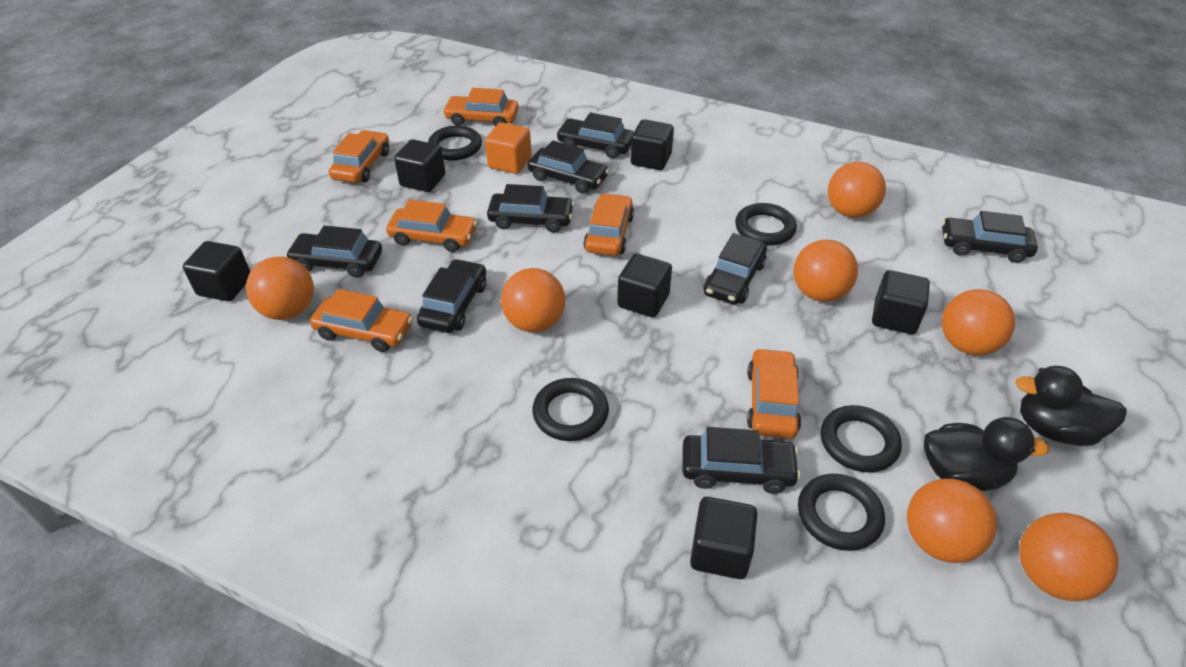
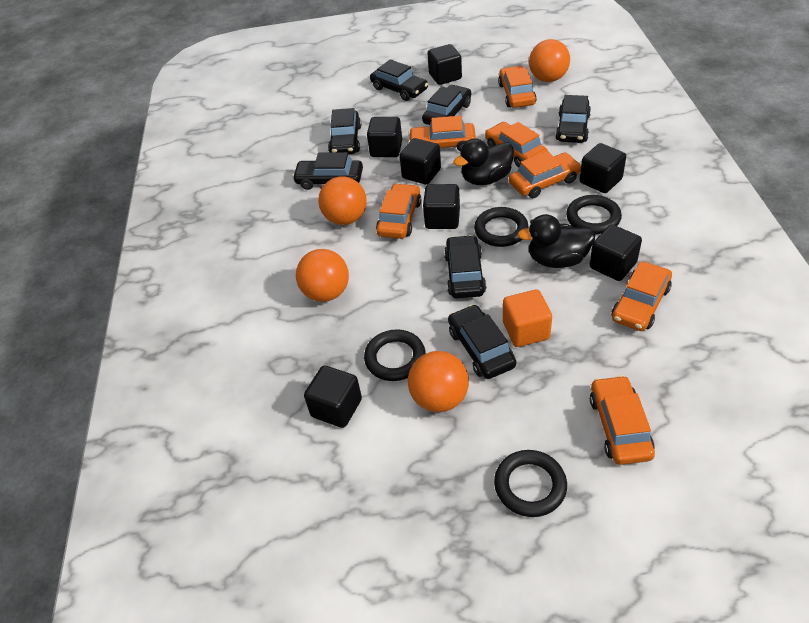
black car: 8 -> 7
black cube: 6 -> 7
black ring: 5 -> 4
orange ball: 7 -> 4
orange car: 6 -> 7

